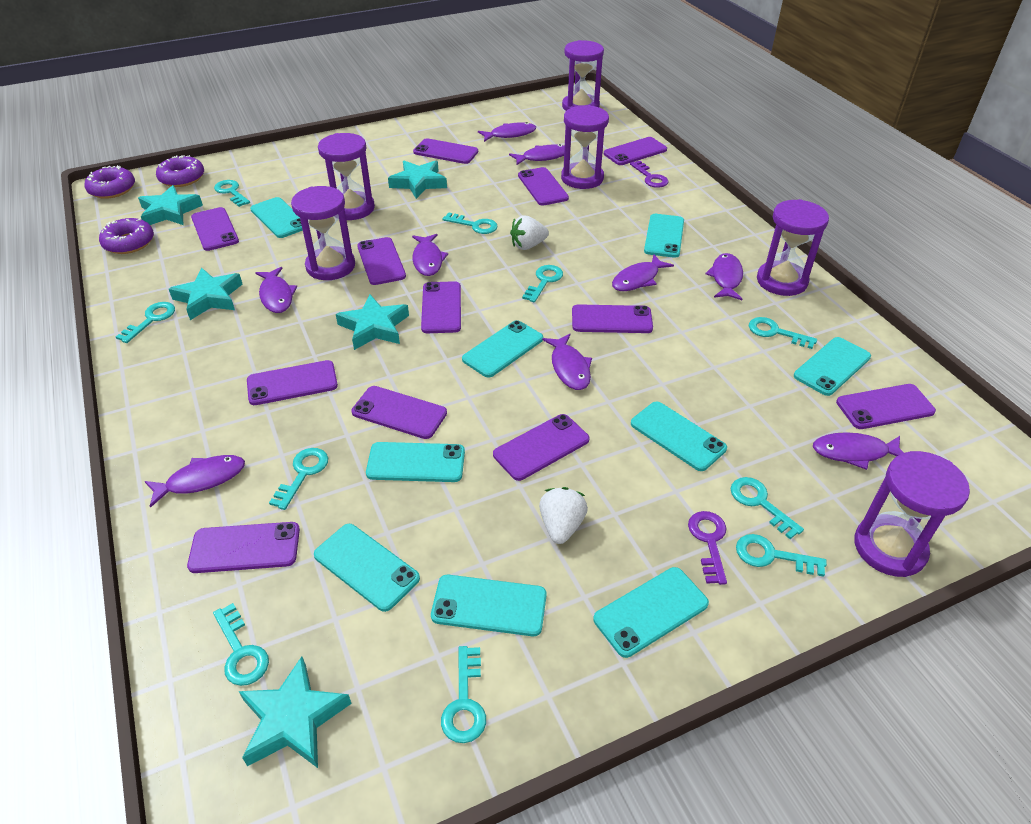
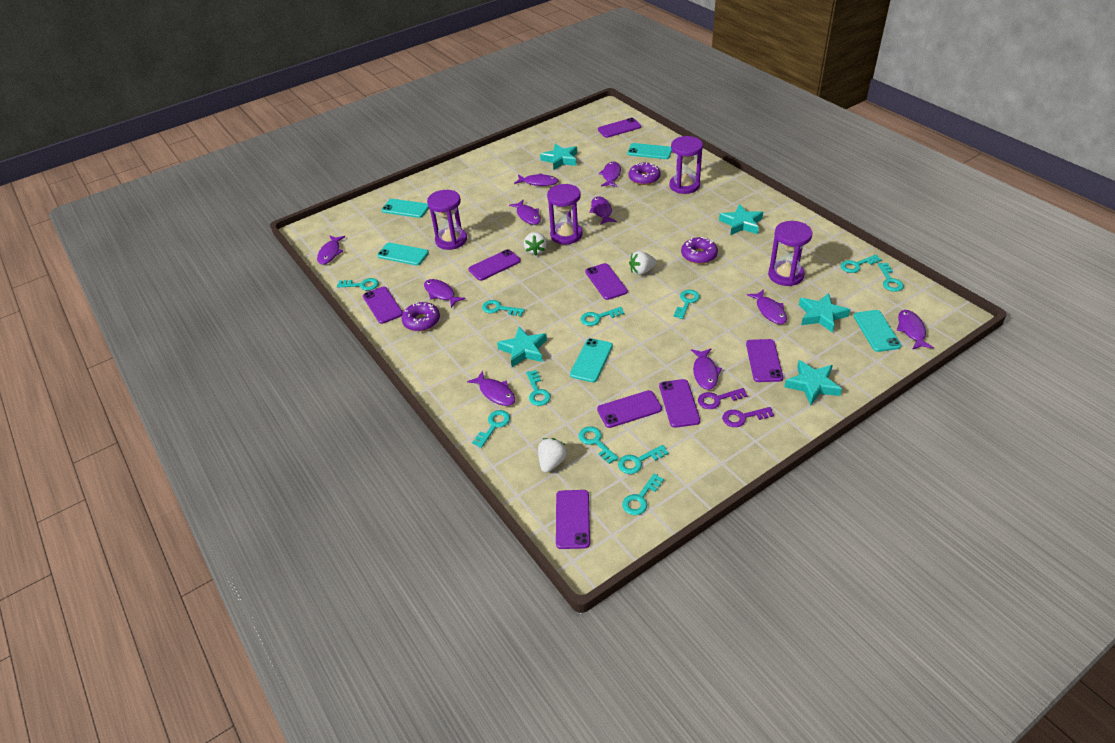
purple fish: 9 -> 10
purple hourglass: 6 -> 4
purple phone: 12 -> 8
turquoise key: 10 -> 11
turquoise phone: 9 -> 5
white strawberry: 2 -> 3

